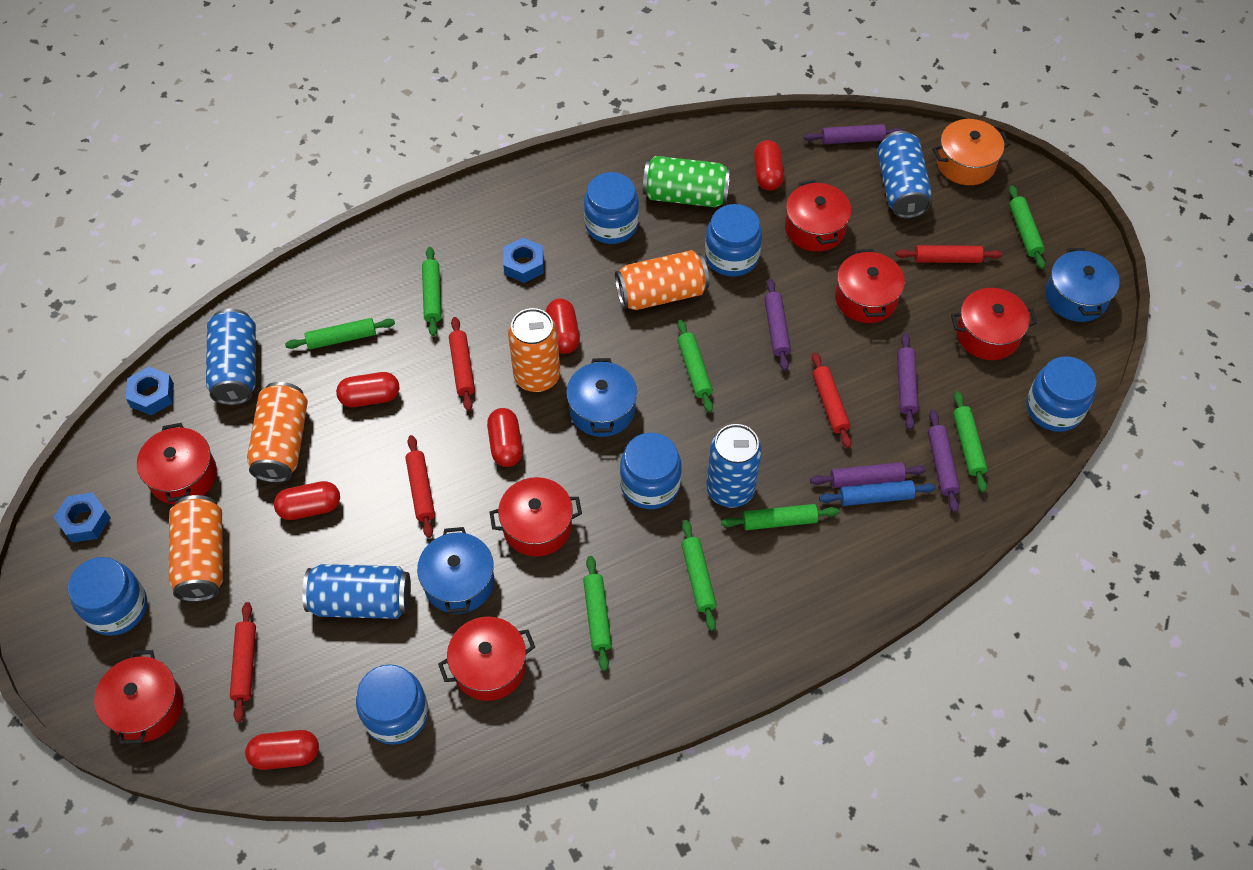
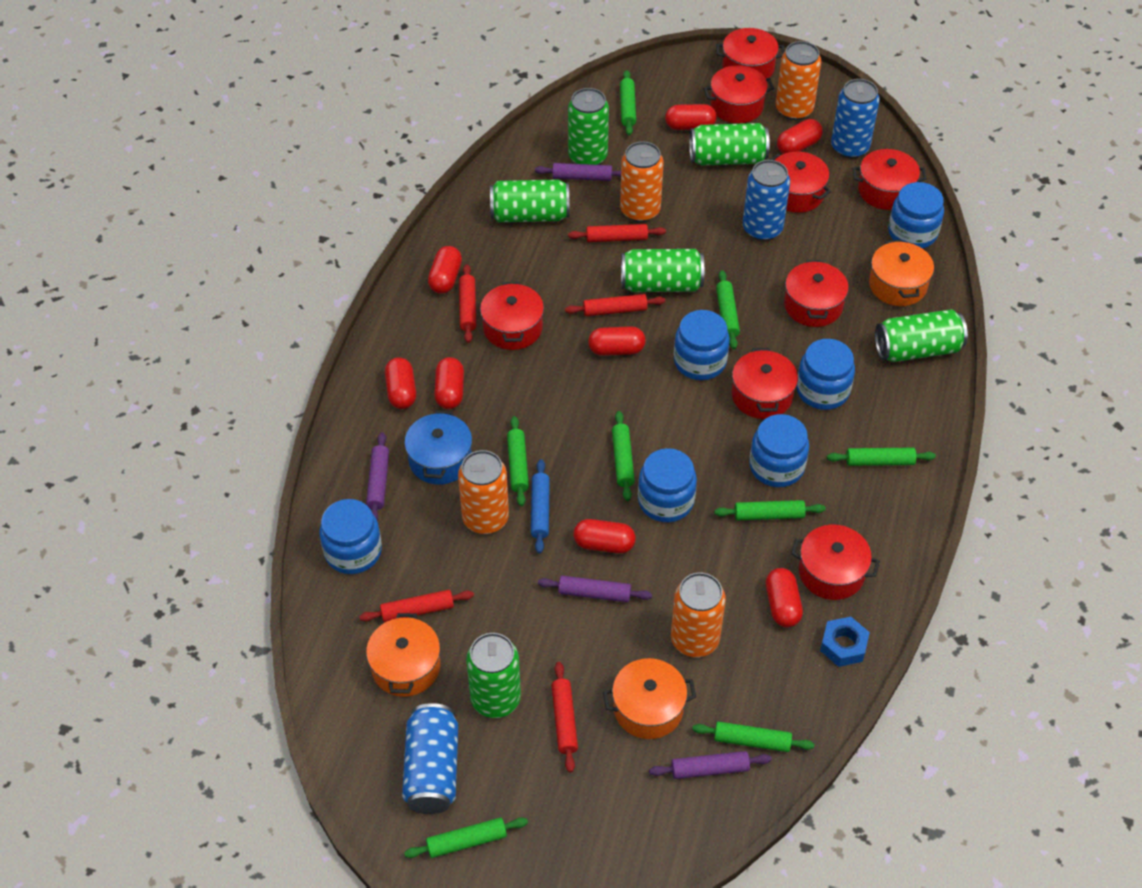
blue can: 4 -> 3
blue nut: 3 -> 1
blue pot: 3 -> 1
green can: 1 -> 6
orange pot: 1 -> 3
purple rolling pin: 5 -> 4
red capsule: 6 -> 8
red pot: 7 -> 8

